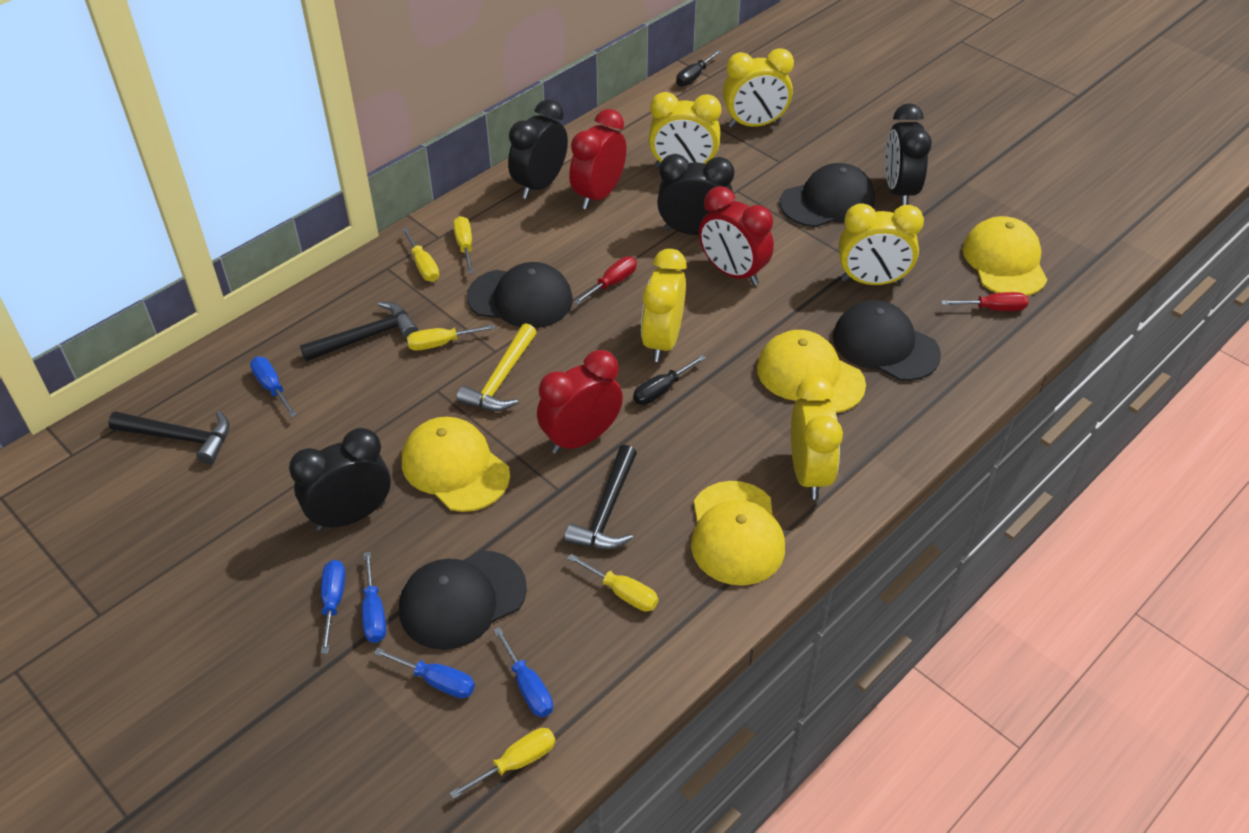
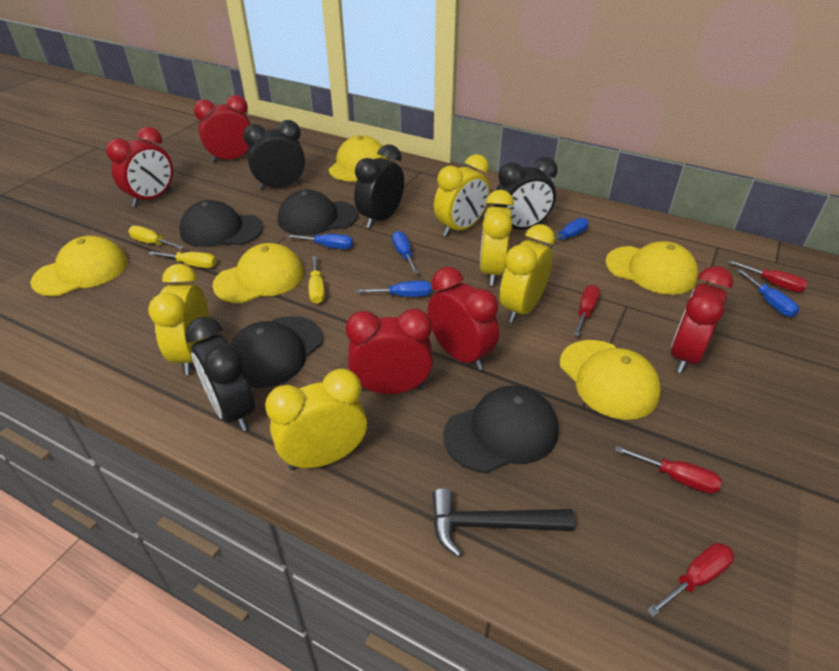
black hammer: 3 -> 1
black screwdriver: 2 -> 0
red clock: 3 -> 5
red screwdriver: 2 -> 4
yellow cap: 4 -> 5
yellow hammer: 1 -> 0
yellow screwdriver: 5 -> 3

